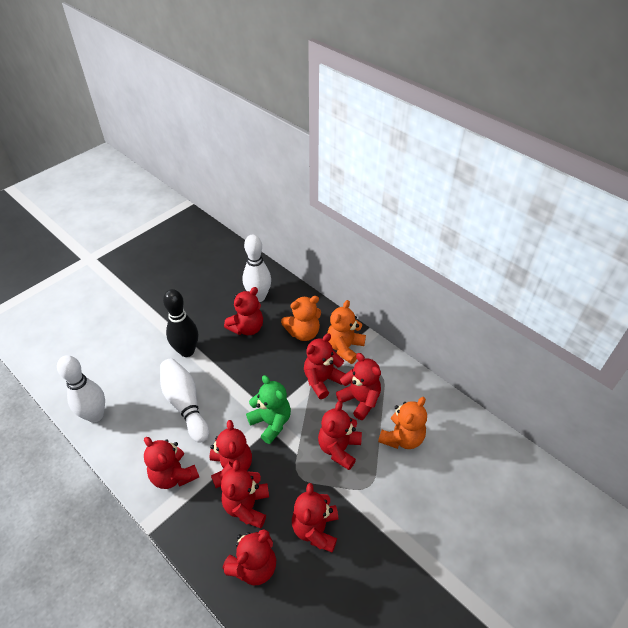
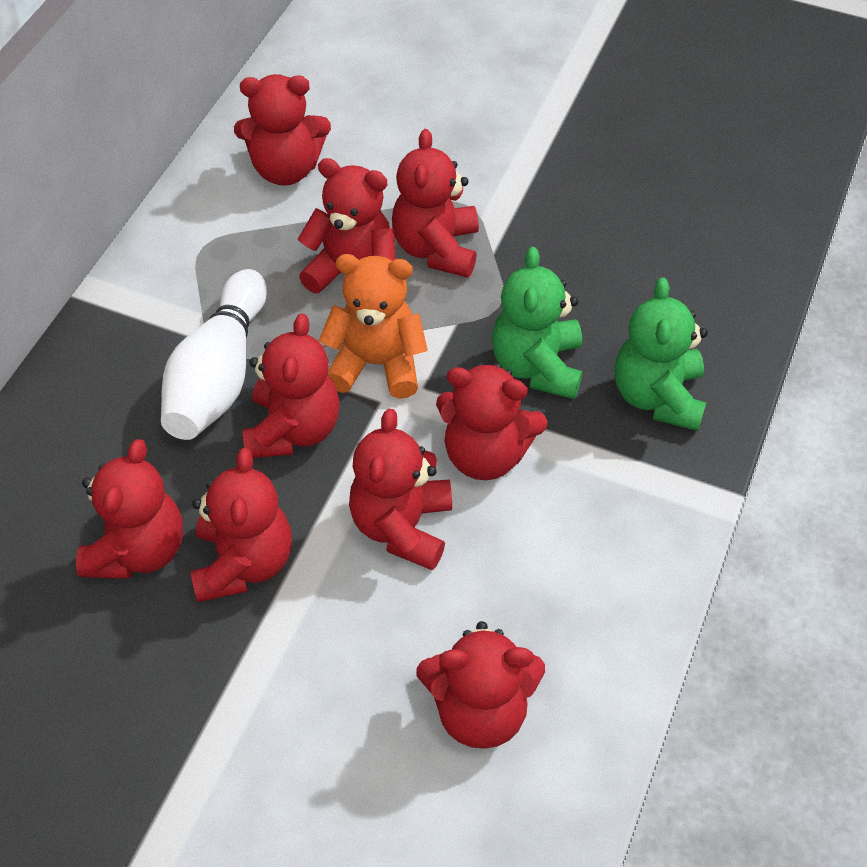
black bowling pin: 1 -> 0
green teddy bear: 1 -> 2
orange teddy bear: 3 -> 1
white bowling pin: 3 -> 1

